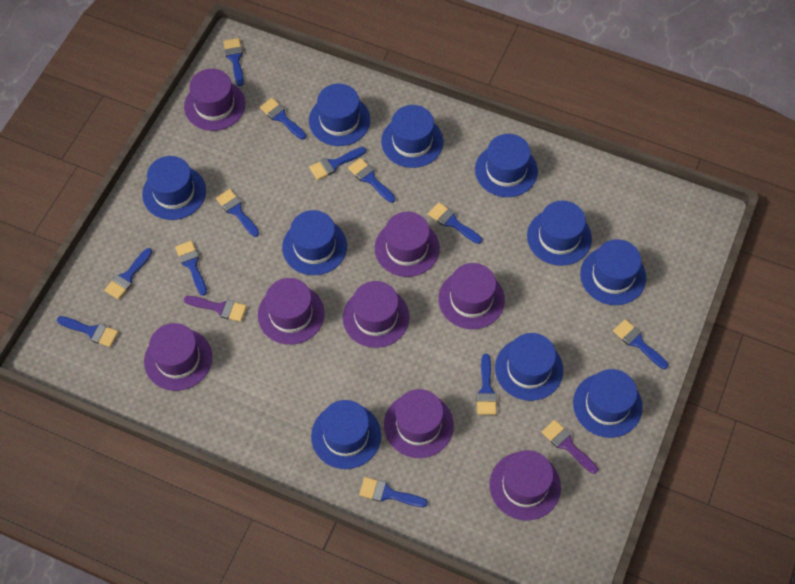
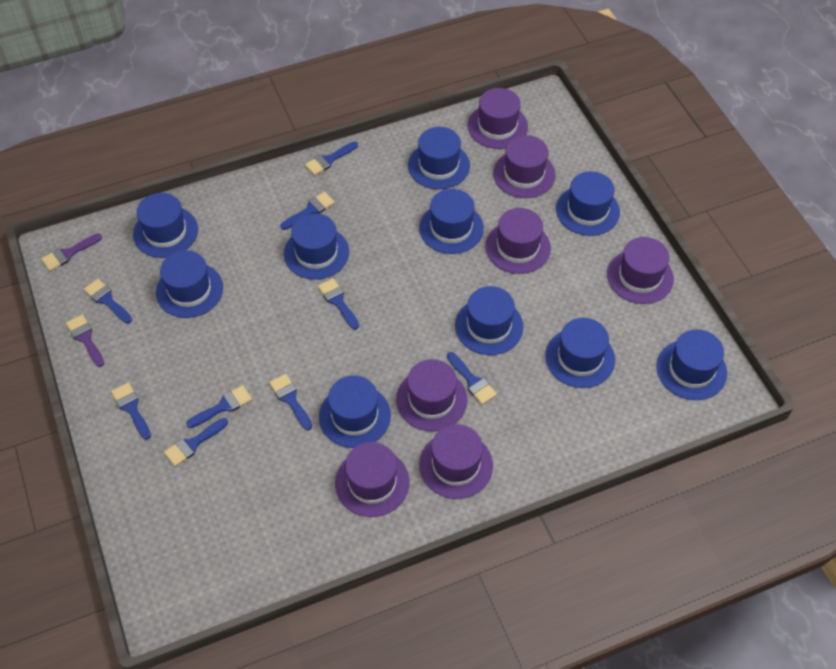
blue brush: 12 -> 9
purple hat: 8 -> 7

